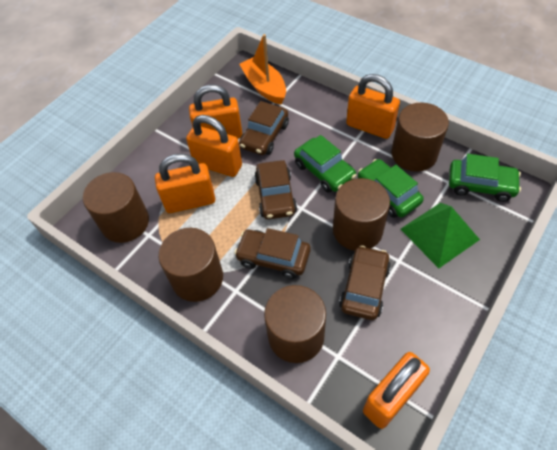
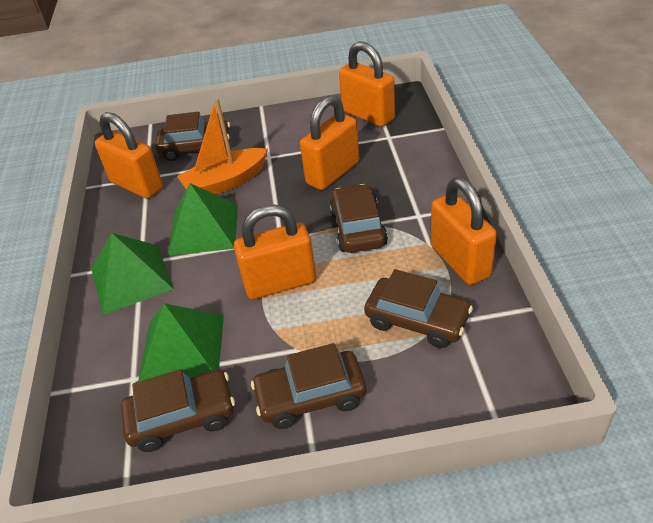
brown car: 4 -> 5
brown cylinder: 5 -> 0
green car: 3 -> 0
green pyramid: 1 -> 3

